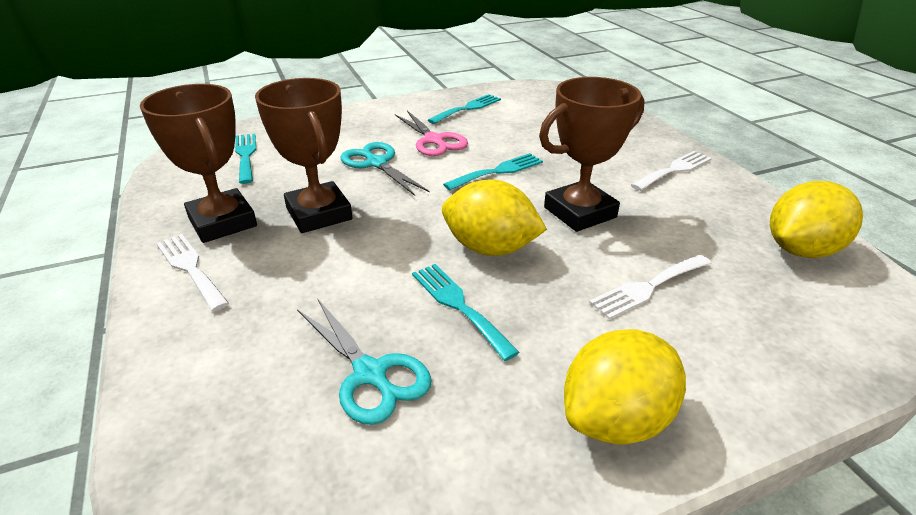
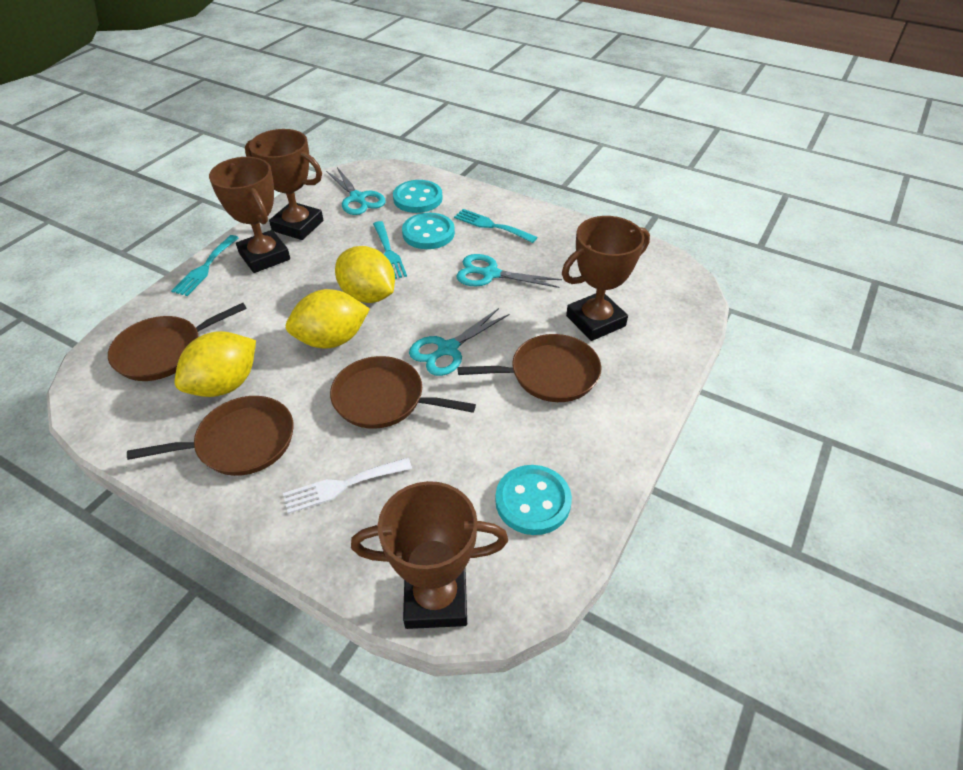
brown pan: 0 -> 4
brown trophy: 3 -> 4
pink scissors: 1 -> 0
turquoise button: 0 -> 3
turquoise fork: 4 -> 3
turquoise scissors: 2 -> 3
white fork: 3 -> 1

